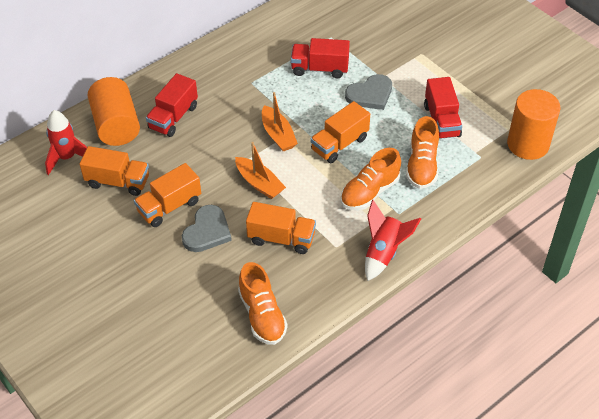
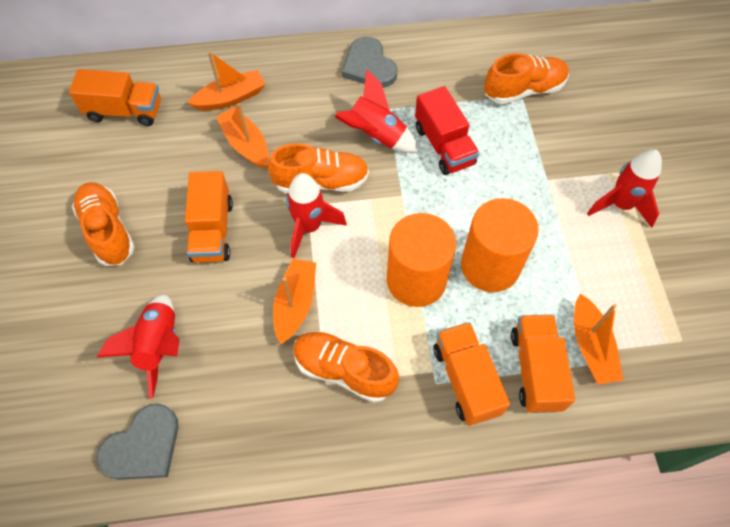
orange boat: 2 -> 4
orange shoe: 3 -> 4
red rocket: 2 -> 4
red truck: 3 -> 1

